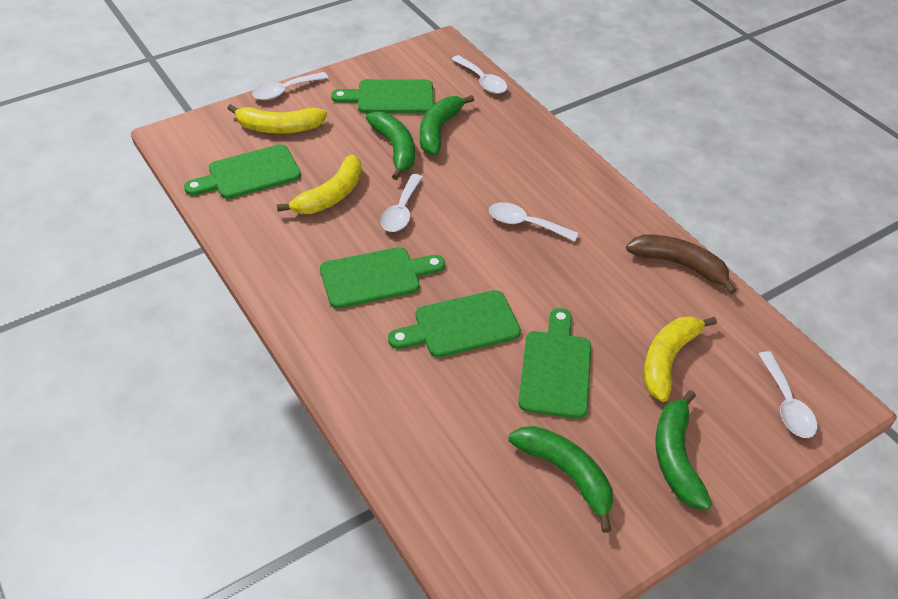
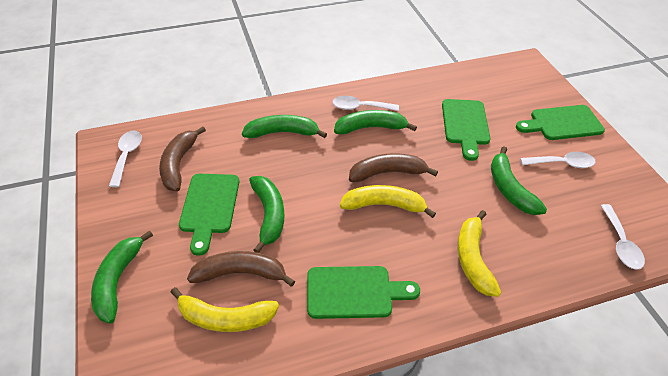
brown banana: 1 -> 3
green banana: 4 -> 5
green cutting board: 5 -> 4
white spoon: 5 -> 4

